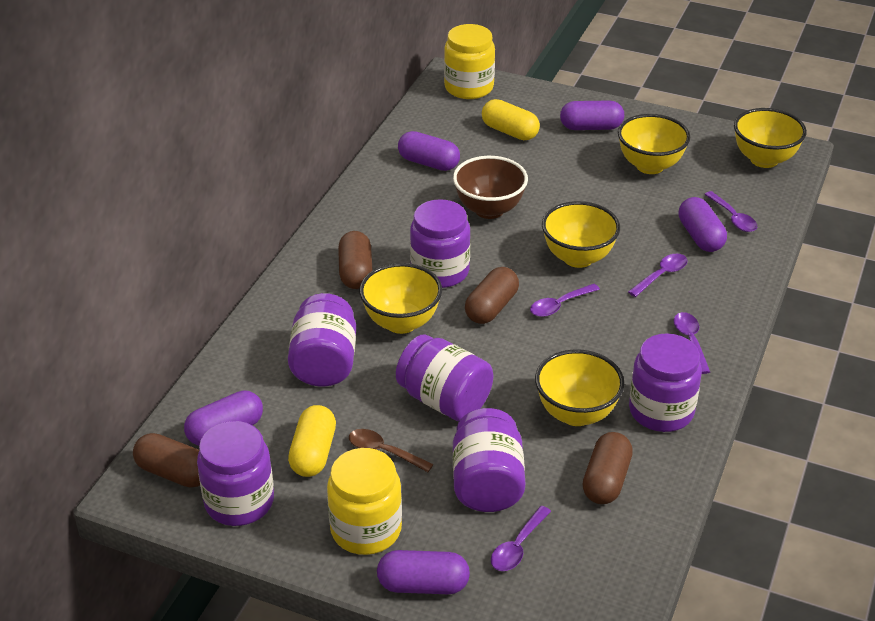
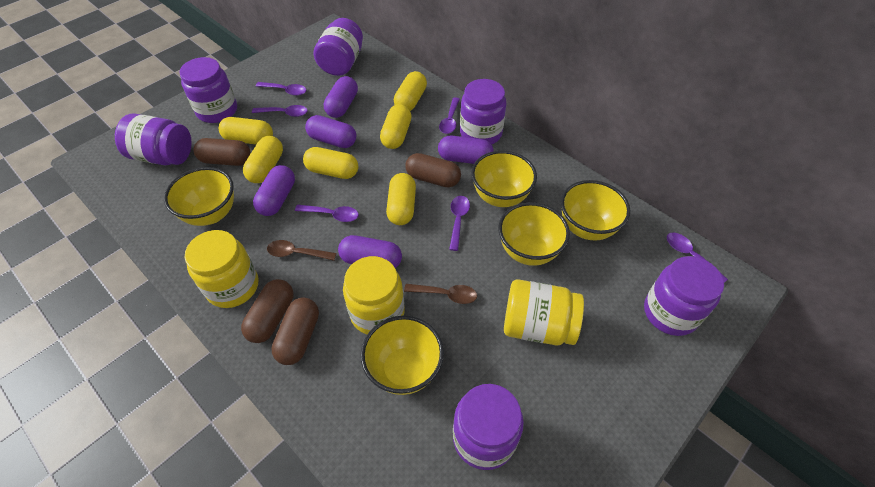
brown bowl: 1 -> 0
brown spoon: 1 -> 2
purple spoon: 5 -> 6
yellow capsule: 2 -> 6
yellow jar: 2 -> 3

